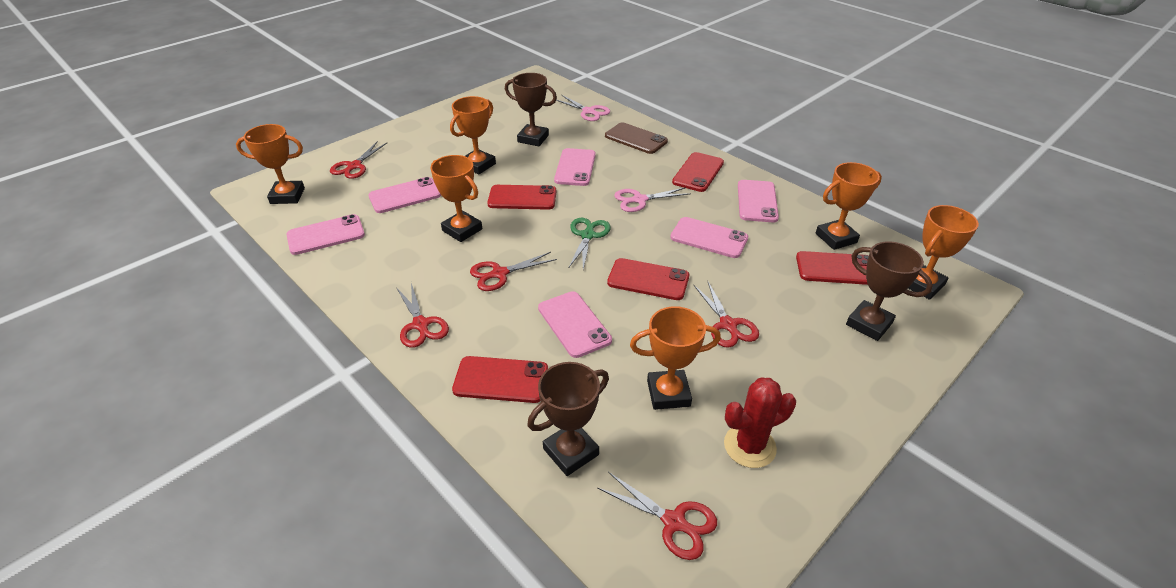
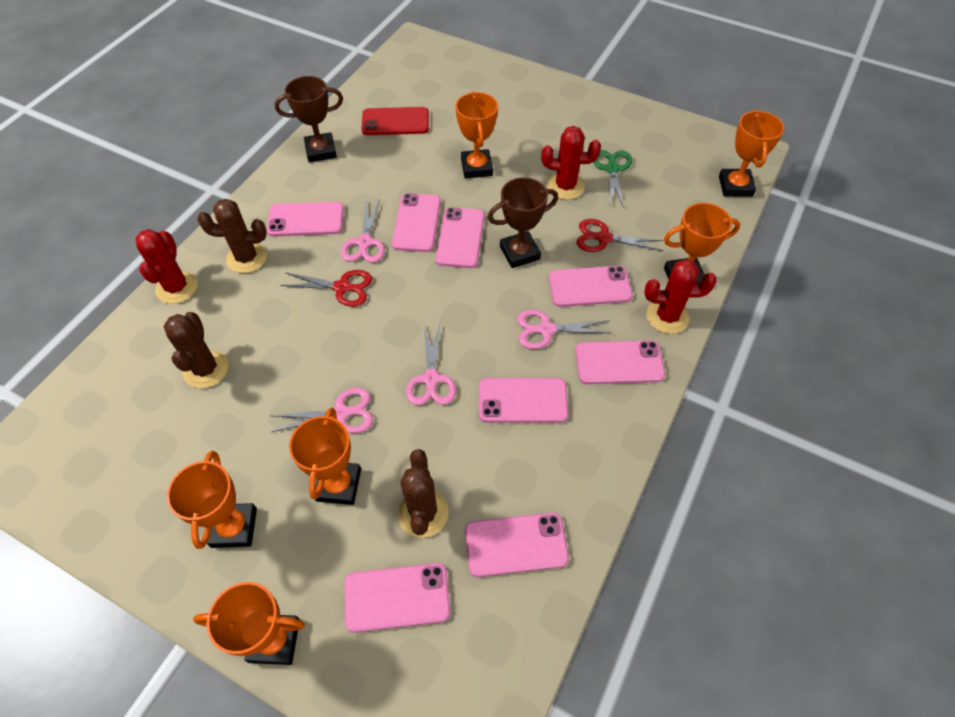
brown cactus: 0 -> 3
brown phone: 1 -> 0
brown trophy: 3 -> 2
pink phone: 6 -> 8
pink scissors: 2 -> 4
red cactus: 1 -> 3
red phone: 5 -> 1
red scissors: 5 -> 2

